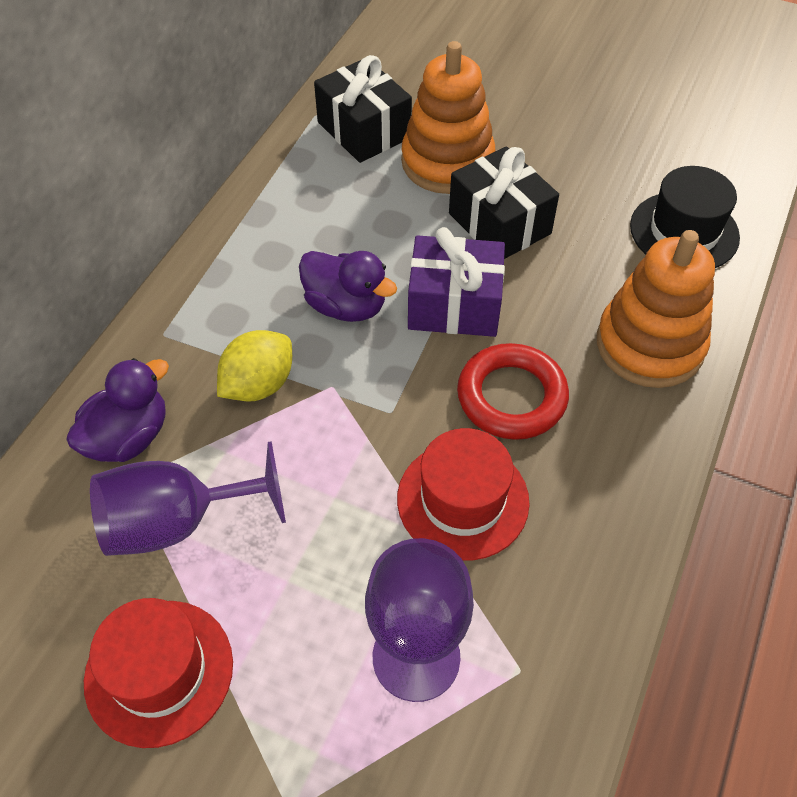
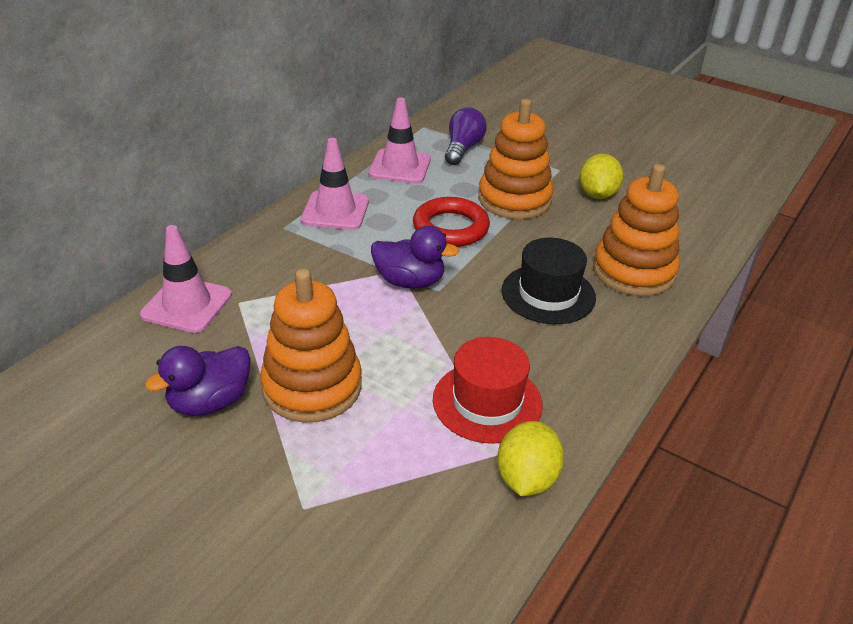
black gift: 2 -> 0
orange stacking toy: 2 -> 3
pink traffic cone: 0 -> 3
purple gift: 1 -> 0
purple goblet: 2 -> 0
purple light bulb: 0 -> 1
red hat: 2 -> 1
yellow lemon: 1 -> 2

